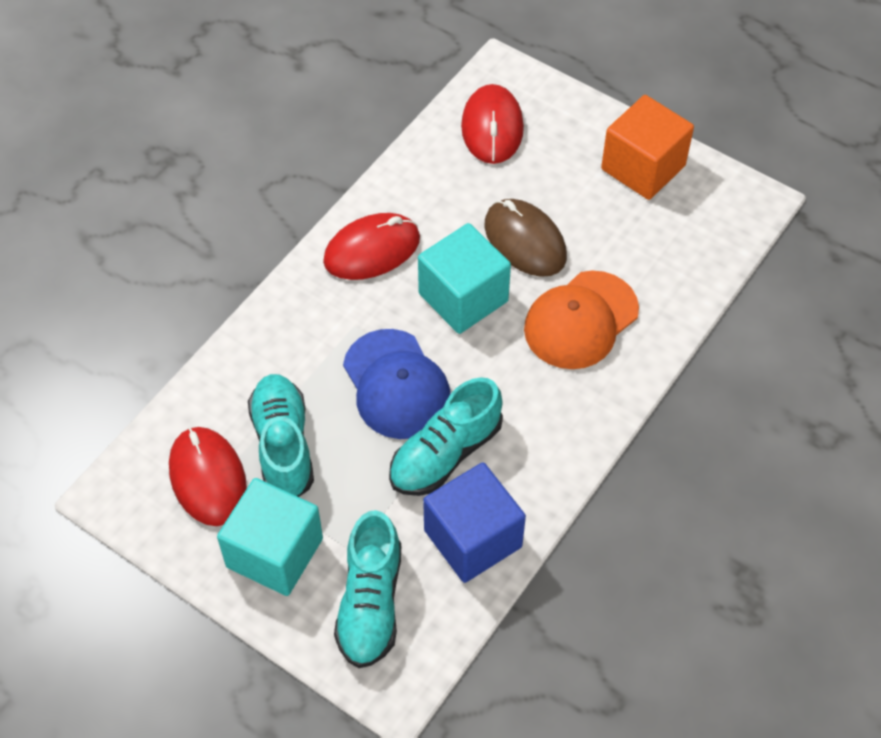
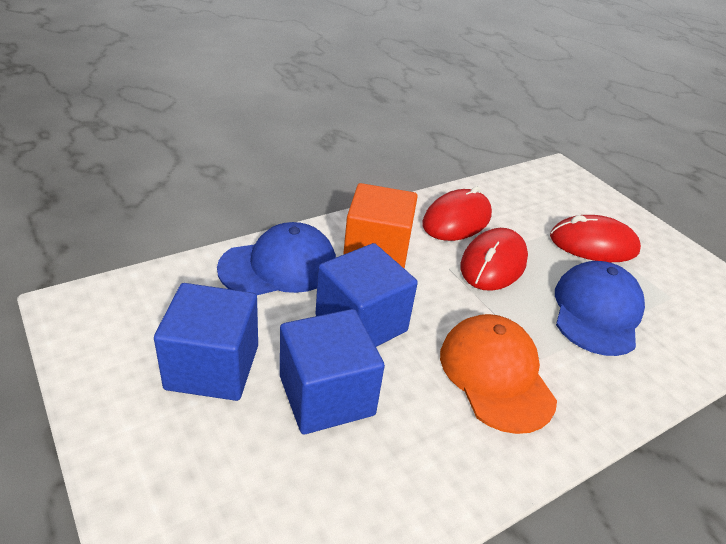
blue cap: 1 -> 2
blue cube: 1 -> 3
brown mouse: 1 -> 0
turquoise cube: 2 -> 0
turquoise shoe: 3 -> 0

